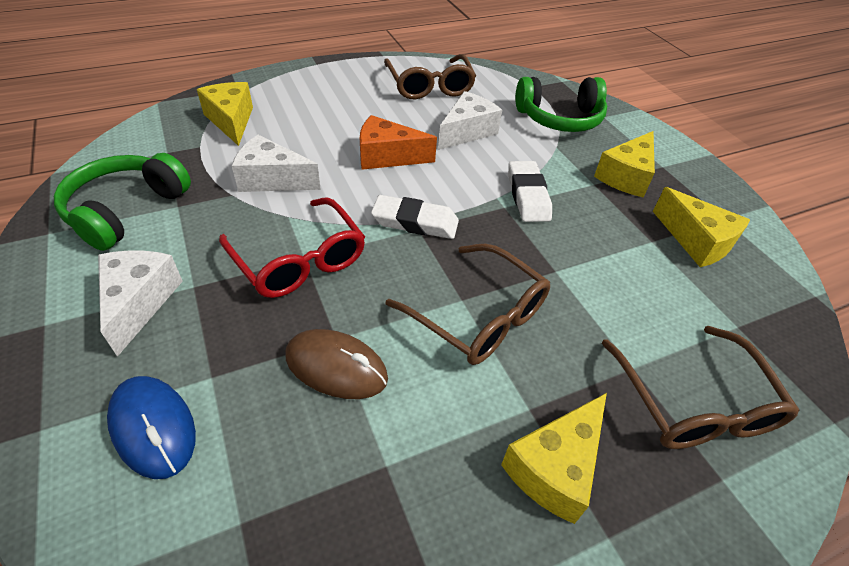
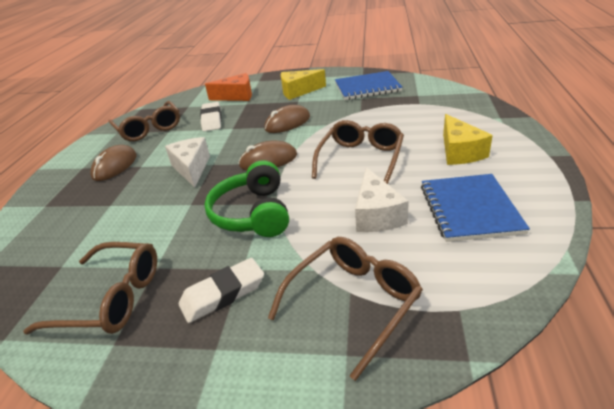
blue mouse: 1 -> 0
blue notebook: 0 -> 2
brown glasses: 3 -> 4
brown mouse: 1 -> 3
green headphones: 2 -> 1
red glasses: 1 -> 0
white cheese: 3 -> 2
yellow cheese: 4 -> 2

